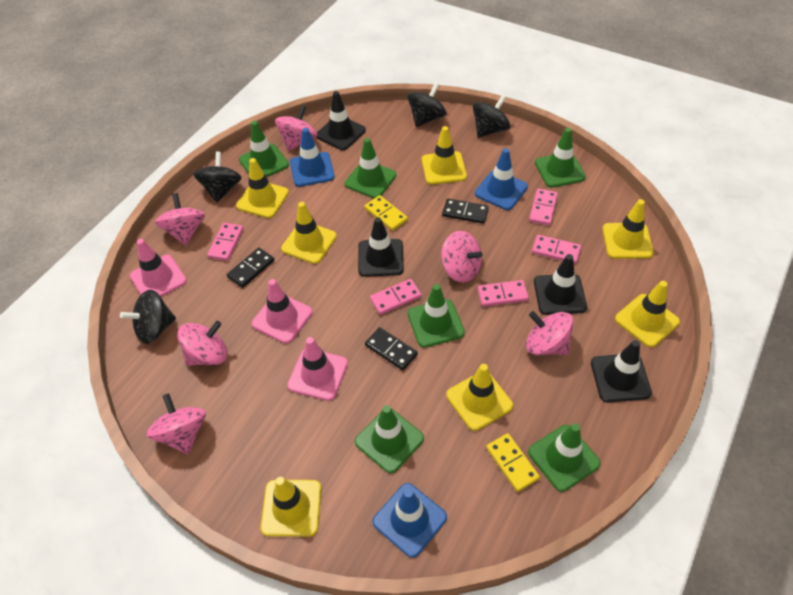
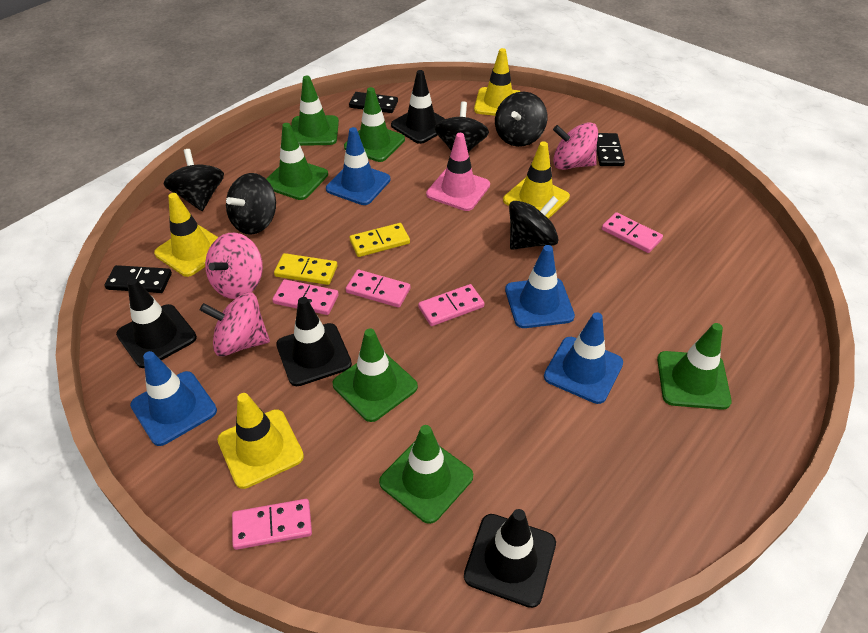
black spinning top: 4 -> 5
blue traffic cone: 3 -> 4
pink spinning top: 6 -> 3
pink traffic cone: 3 -> 1
yellow traffic cone: 7 -> 4

